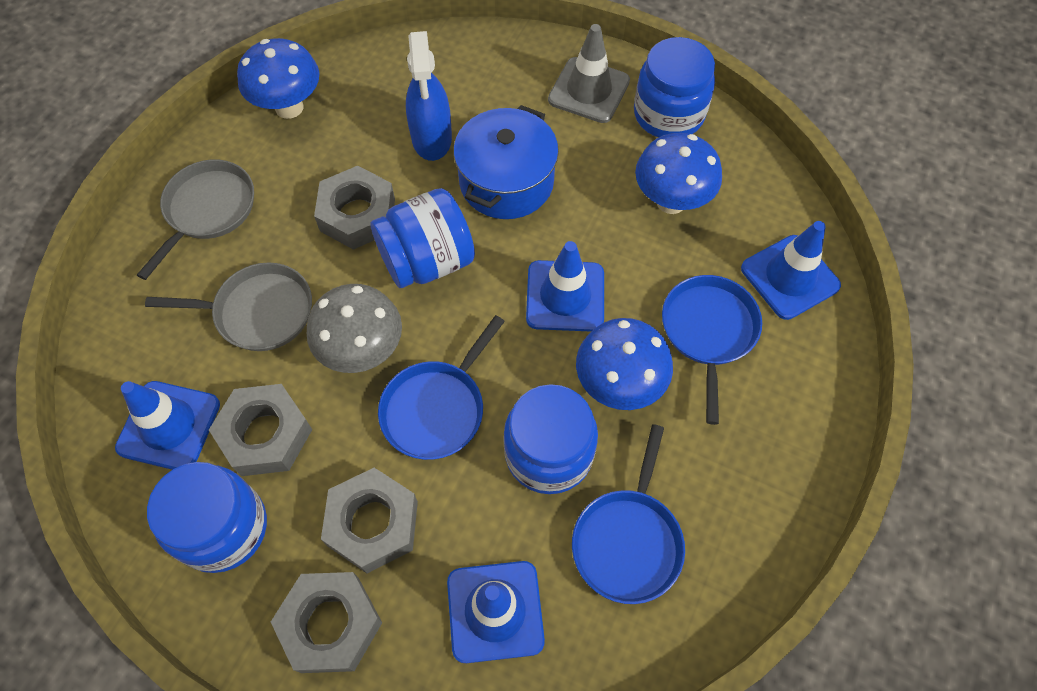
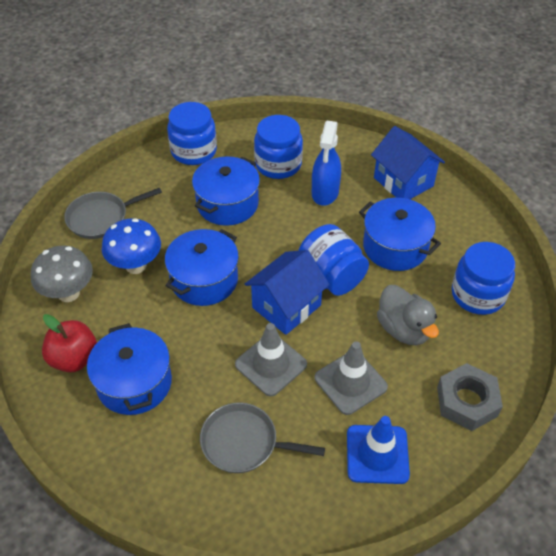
blue house: 0 -> 2
blue mushroom: 3 -> 1
blue pan: 3 -> 0
blue pot: 1 -> 4
blue traffic cone: 4 -> 1
grey duck: 0 -> 1
grey nut: 4 -> 1
grey traffic cone: 1 -> 2
red apple: 0 -> 1

